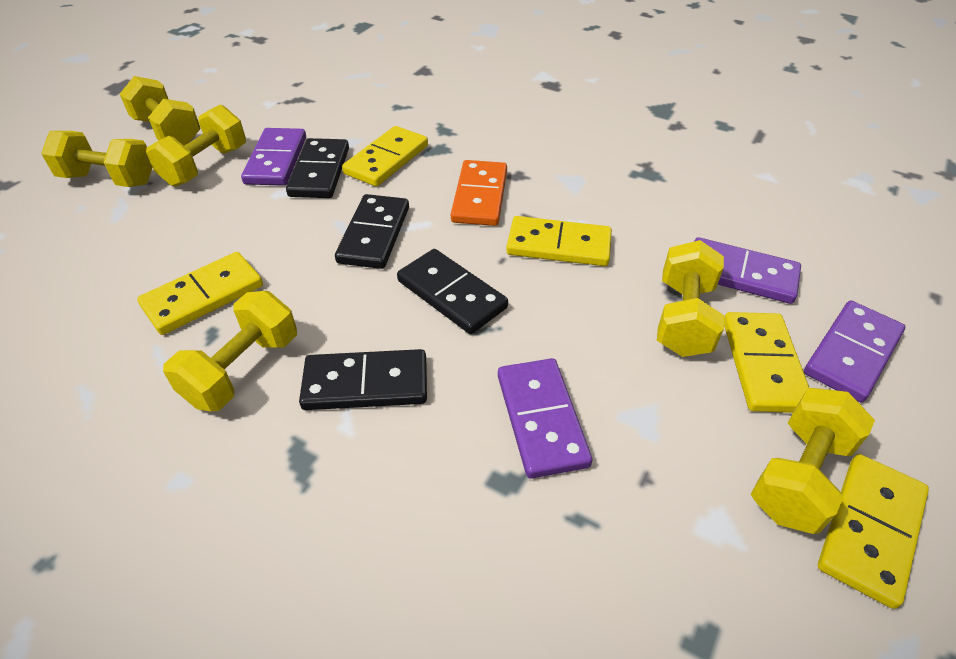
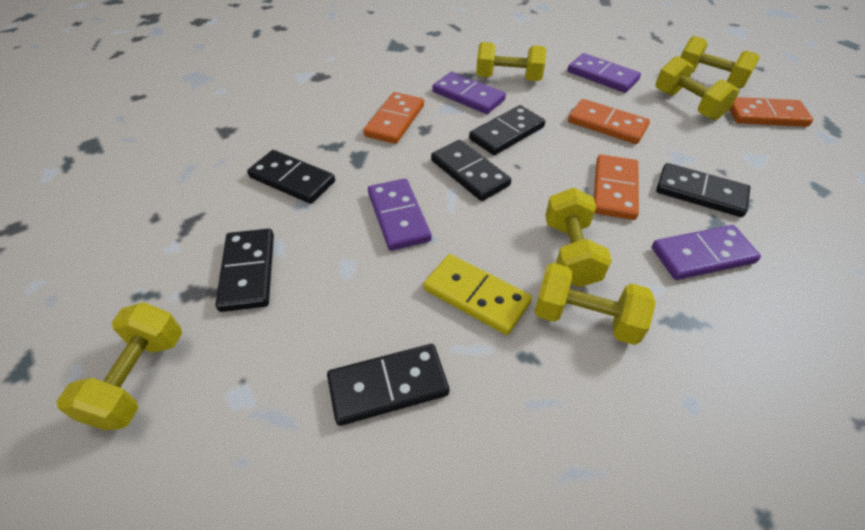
black domino: 4 -> 6
orange domino: 1 -> 4
yellow domino: 5 -> 1

